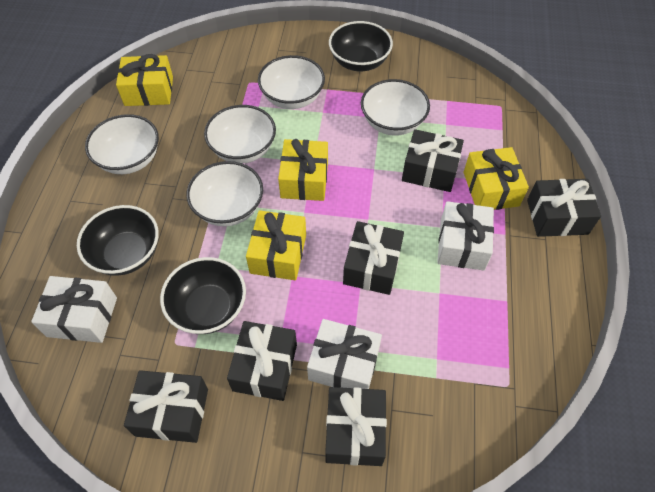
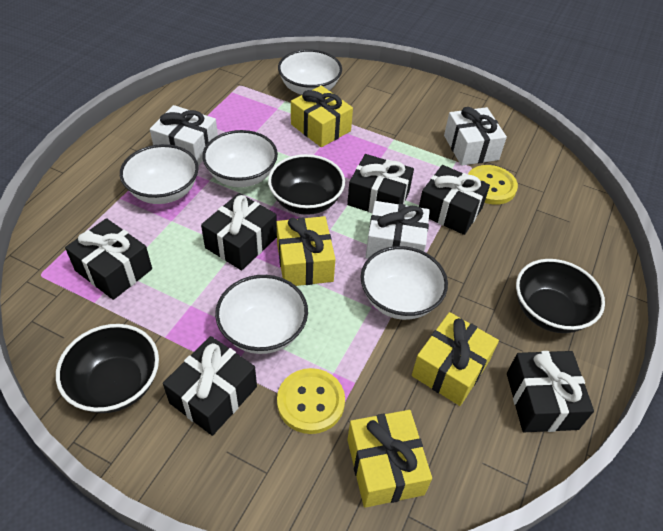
yellow button: 0 -> 2

